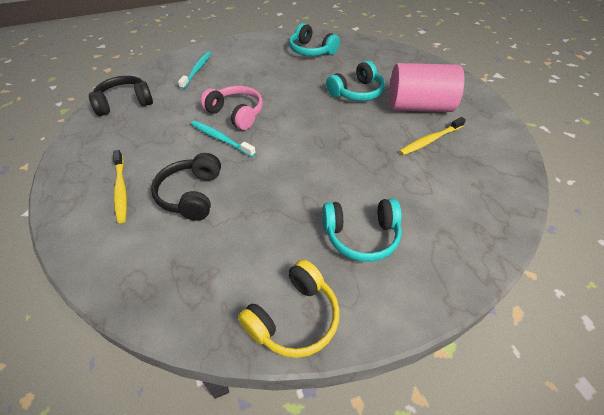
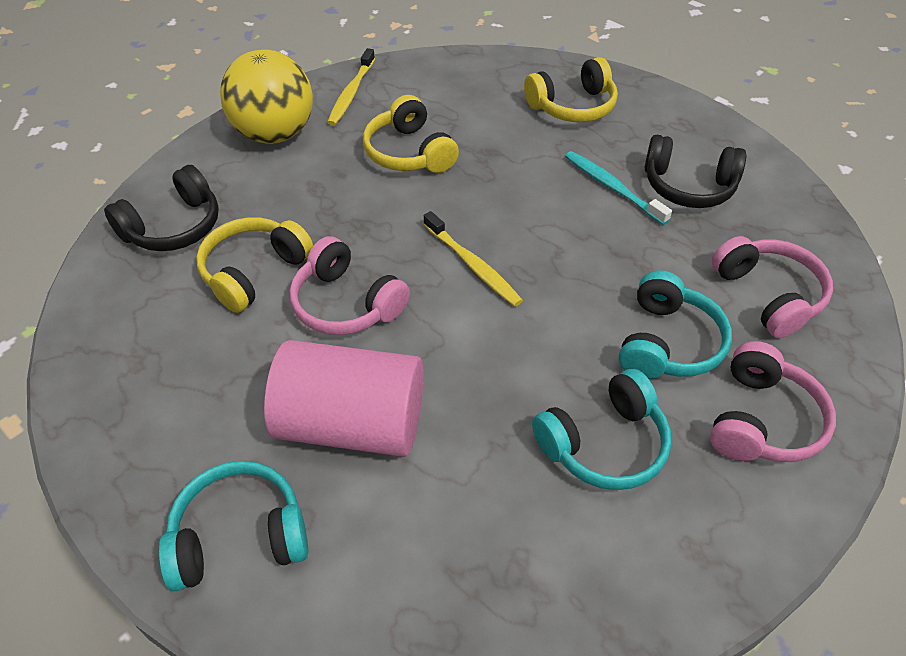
pink headphones: 1 -> 3
turquoise toothbrush: 2 -> 1
yellow ball: 0 -> 1
yellow headphones: 1 -> 3

